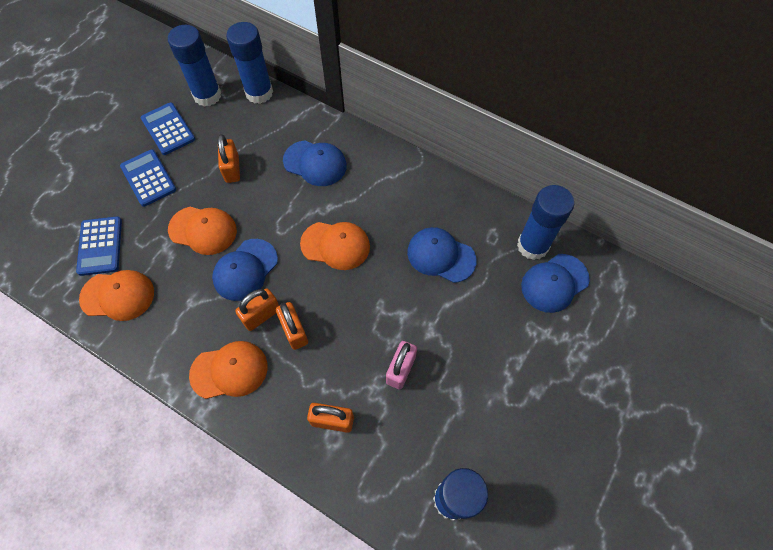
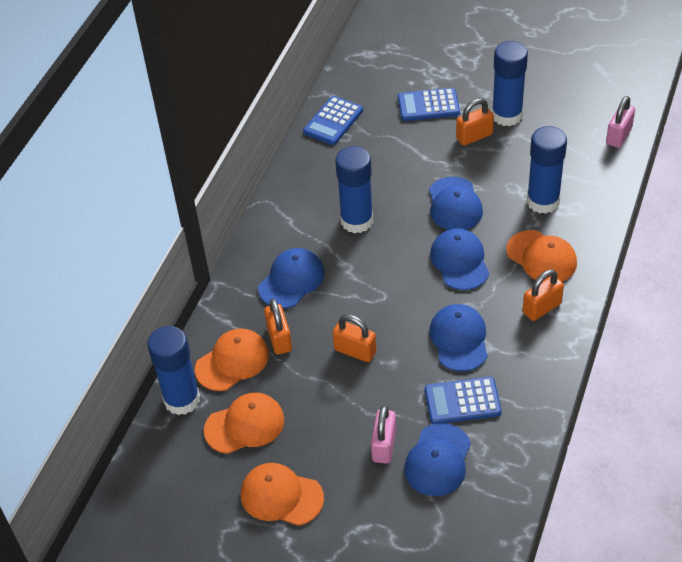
blue cap: 4 -> 5
pink padlock: 1 -> 2

